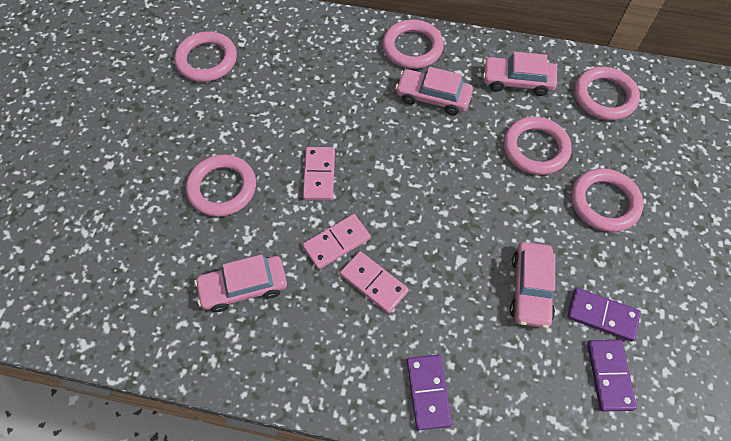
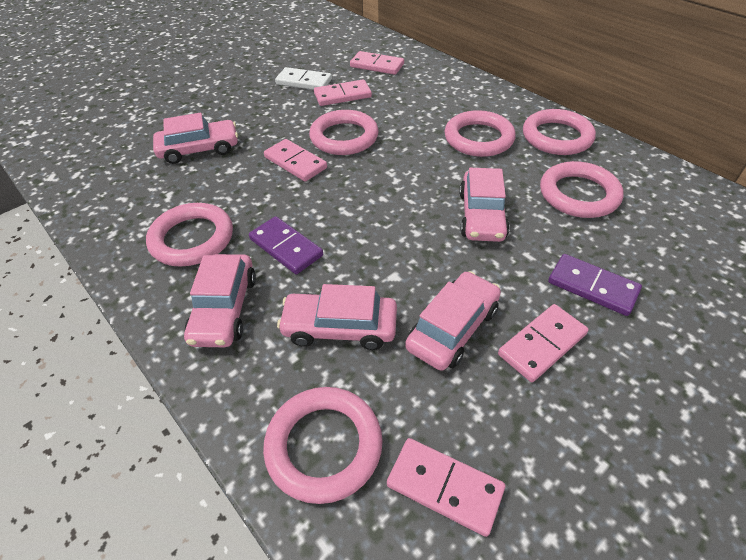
pink car: 4 -> 5
pink domino: 3 -> 5
purple domino: 3 -> 2
white domino: 0 -> 1

